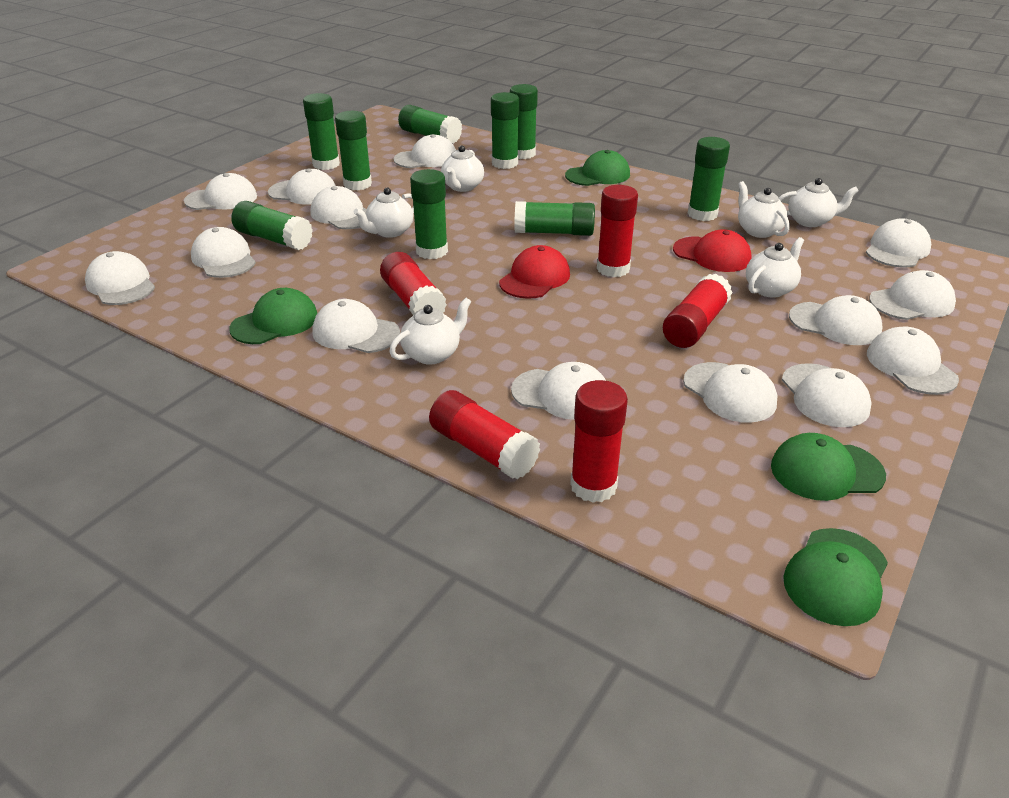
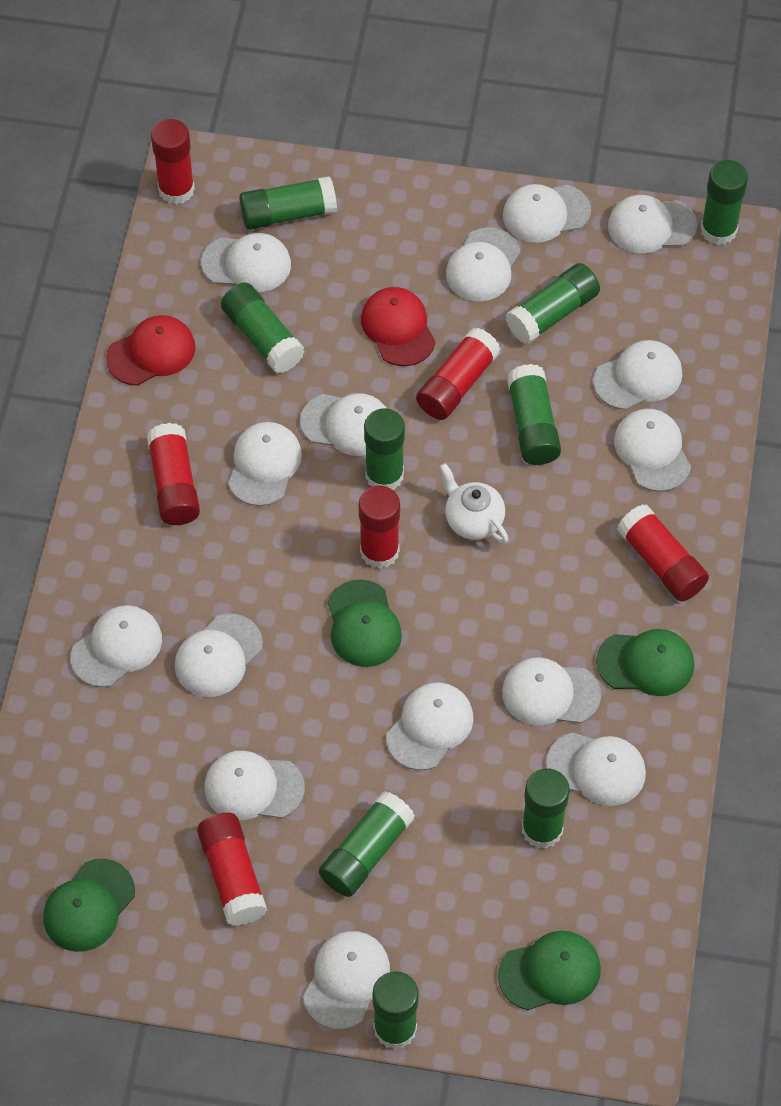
red glue stick: 5 -> 6
white cap: 14 -> 15
white teapot: 6 -> 1

